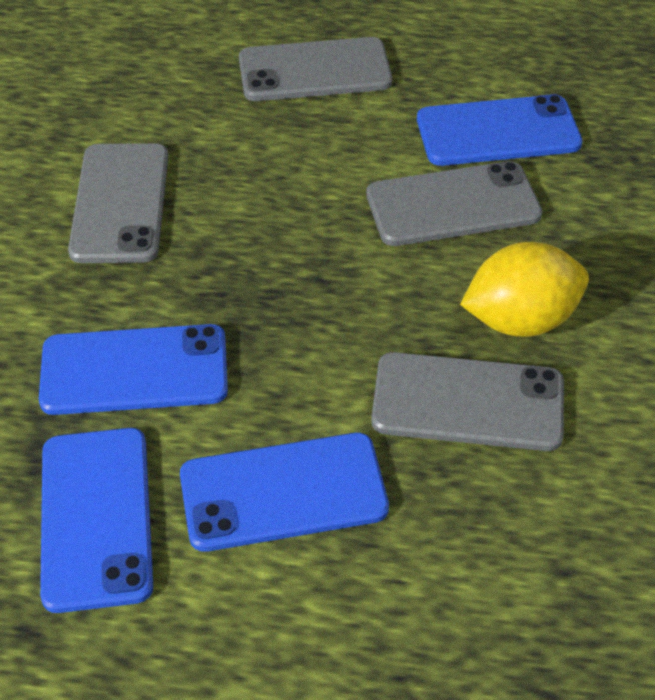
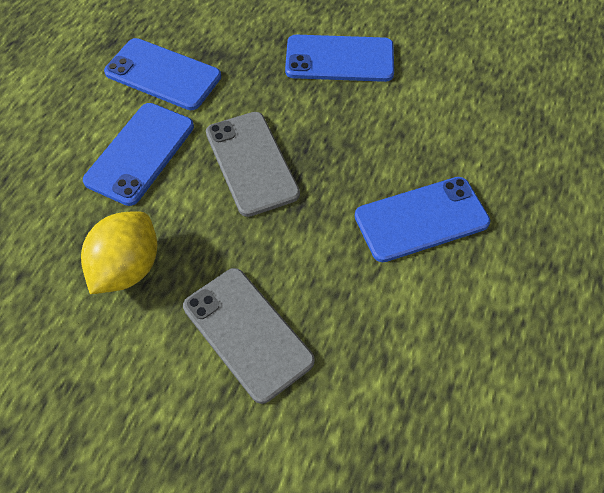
grey phone: 4 -> 2

